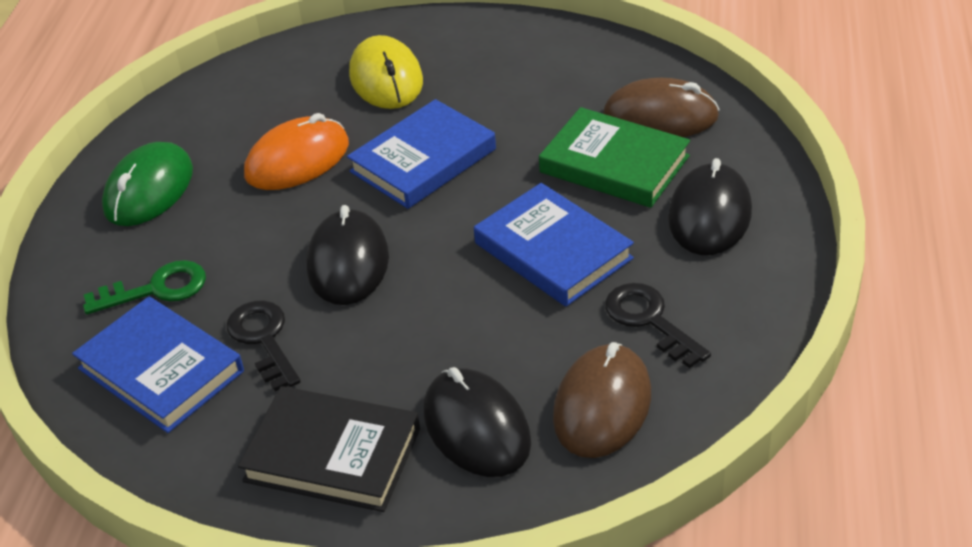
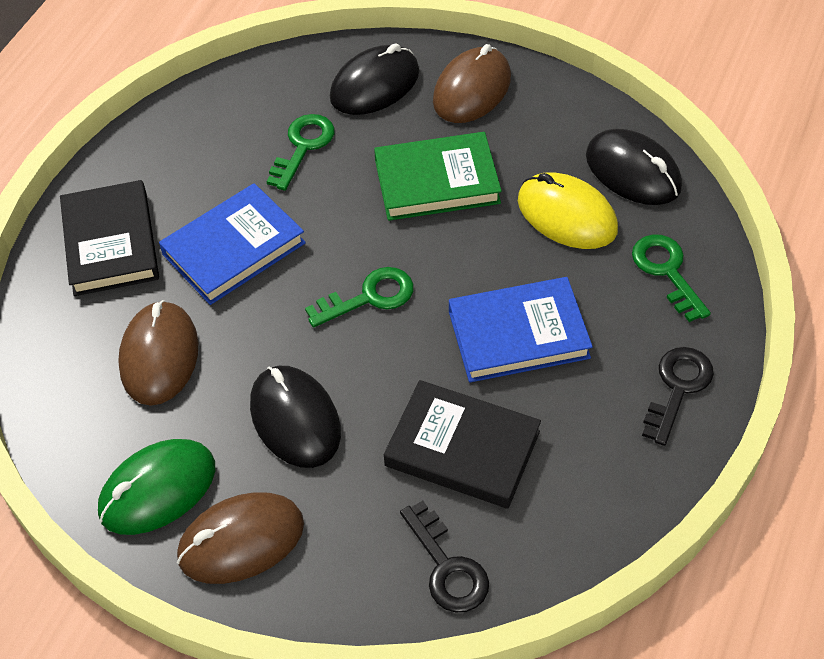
black book: 1 -> 2
blue book: 3 -> 2
brown mouse: 2 -> 3
green key: 1 -> 3
orange mouse: 1 -> 0

